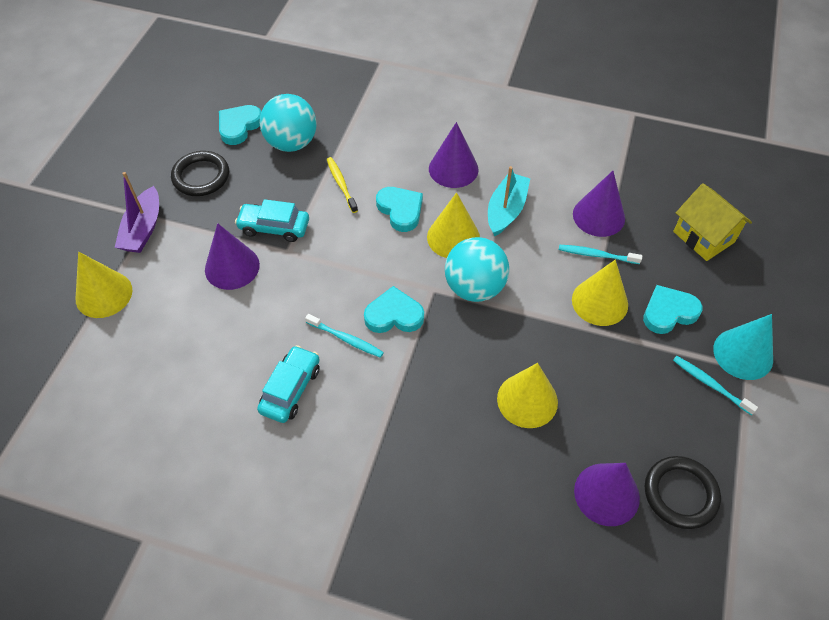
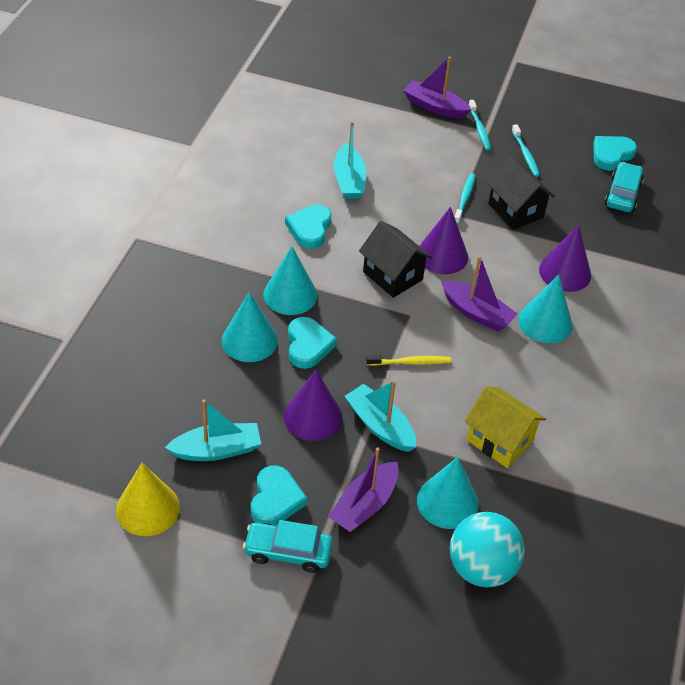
black house: 0 -> 2
black ring: 2 -> 0
purple boat: 1 -> 3
purple cone: 4 -> 3
turquoise ball: 2 -> 1
turquoise boat: 1 -> 3
turquoise cone: 1 -> 4
yellow cone: 4 -> 1

